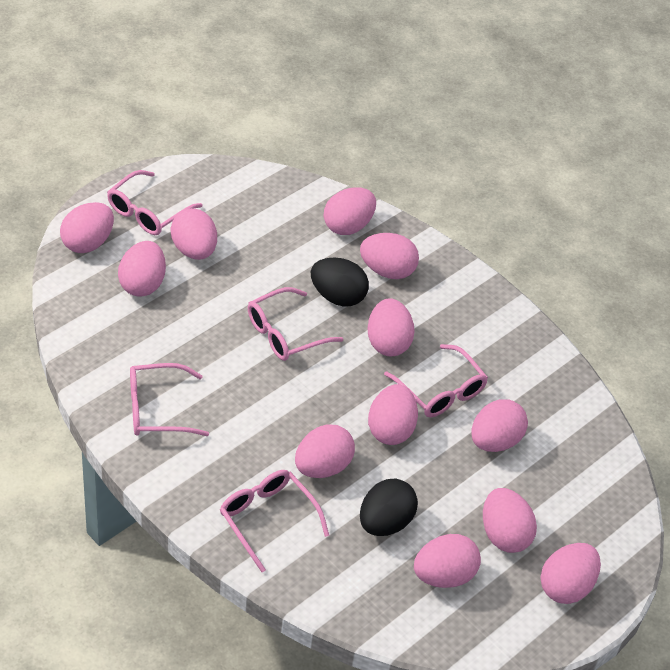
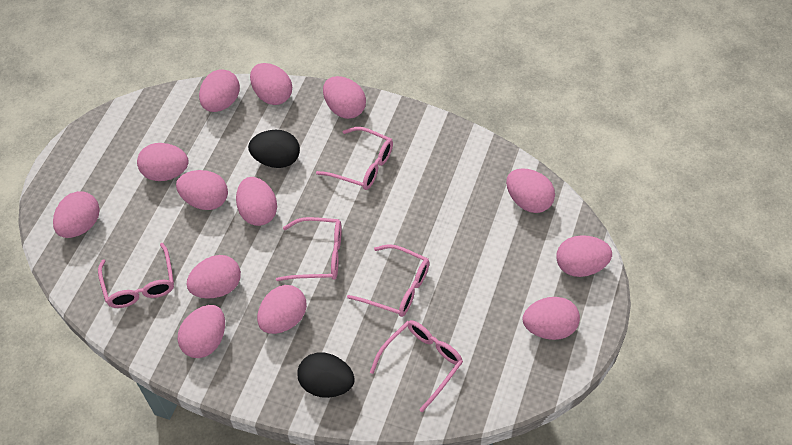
pink egg: 12 -> 13

